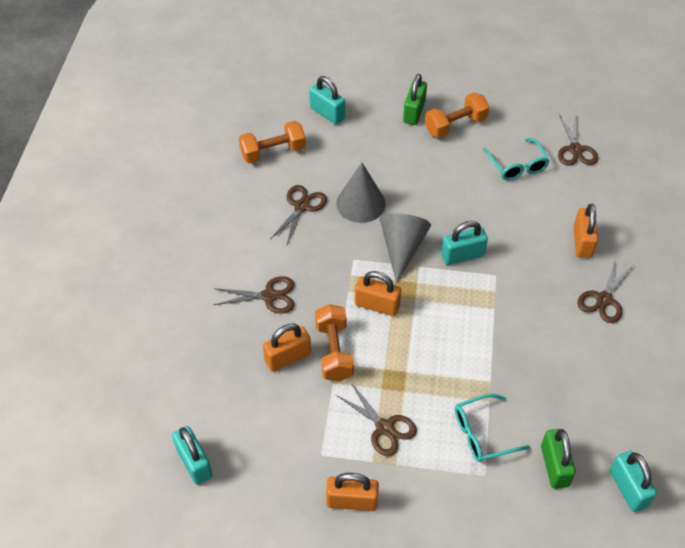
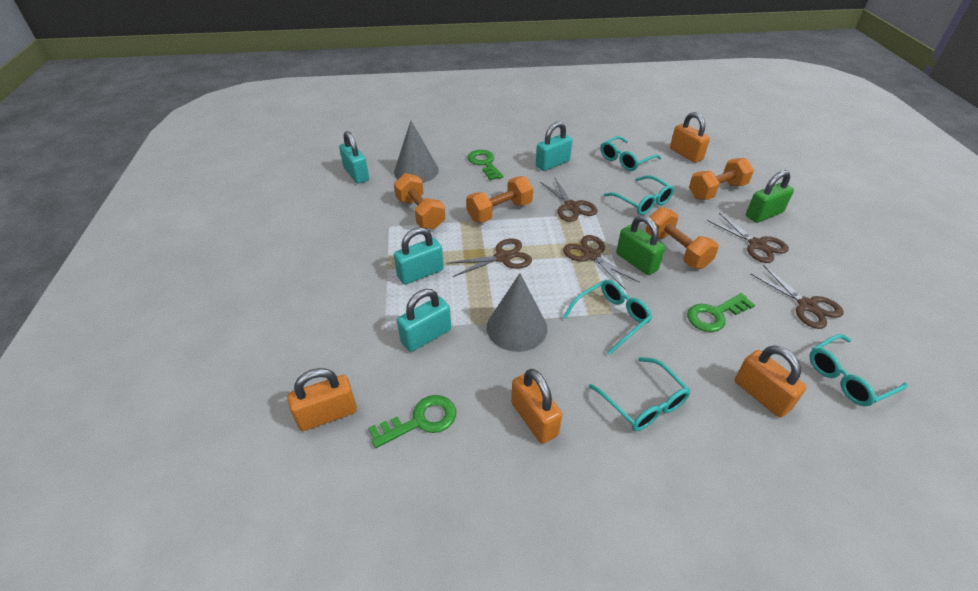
green key: 0 -> 3
orange dumbbell: 3 -> 4
turquoise glasses: 2 -> 5

